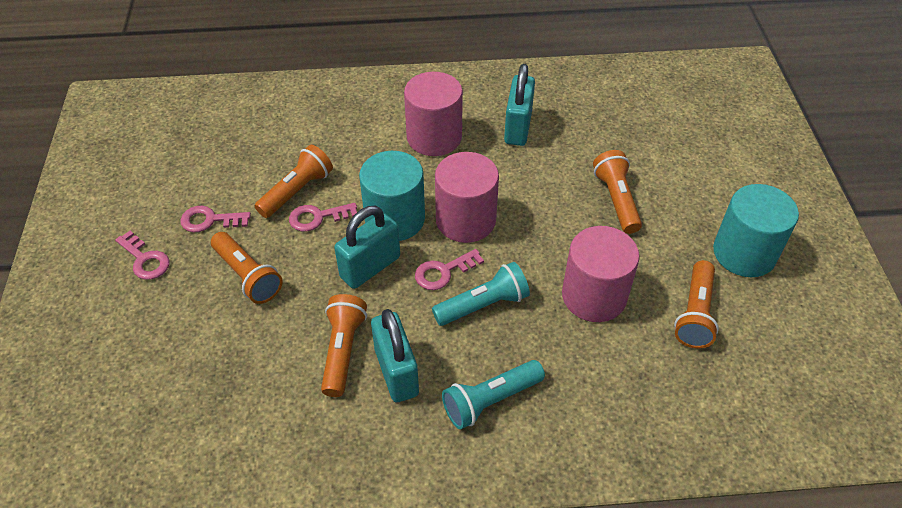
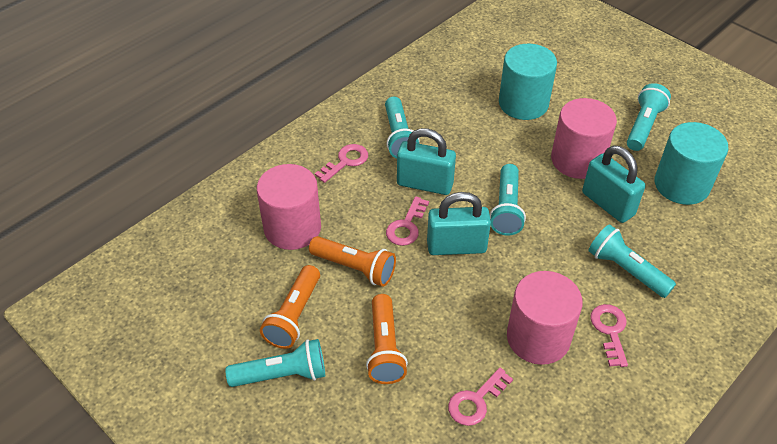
orange flashlight: 5 -> 3
turquoise flashlight: 2 -> 5

